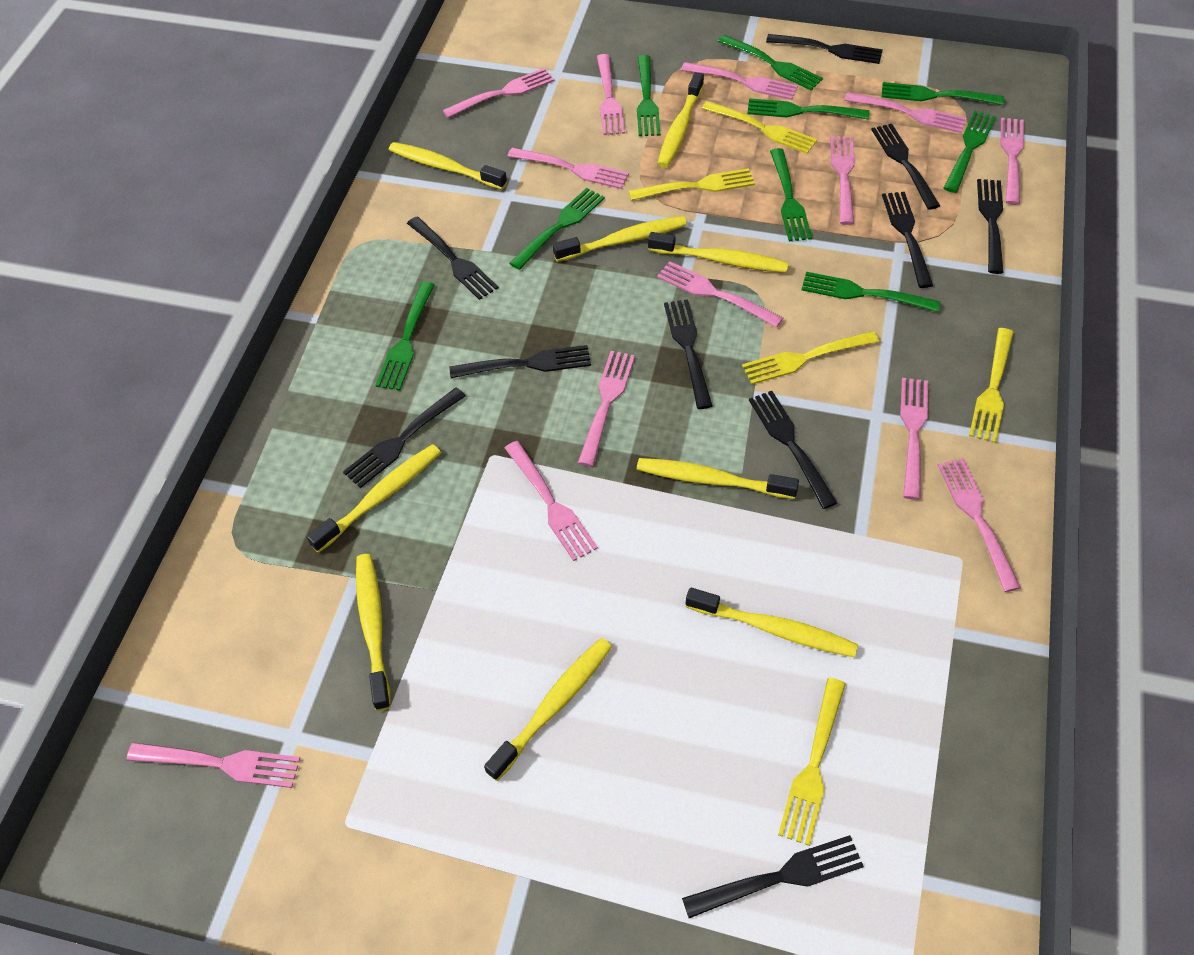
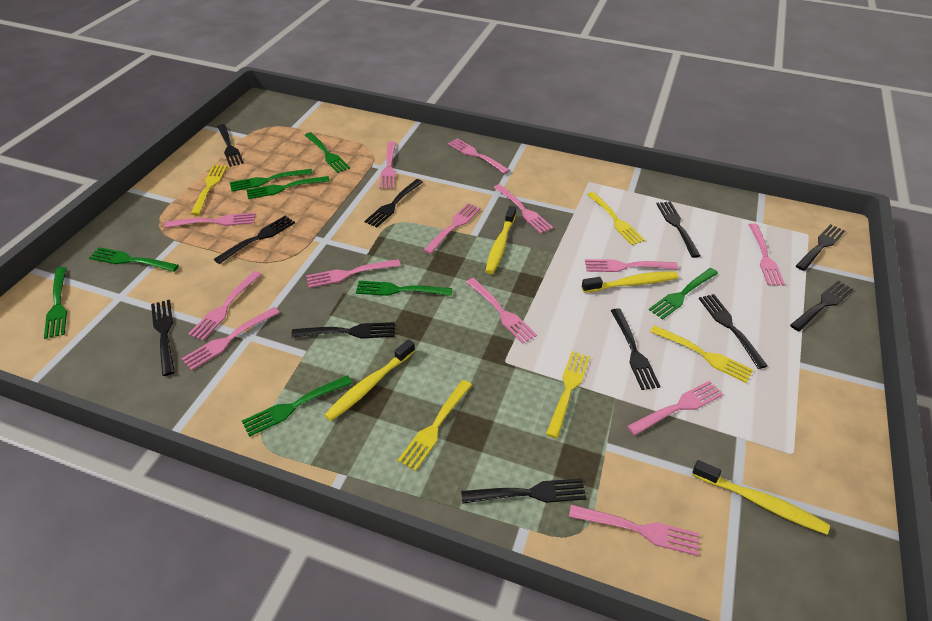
black fork: 10 -> 11
green fork: 9 -> 8
yellow toothbrush: 9 -> 4

